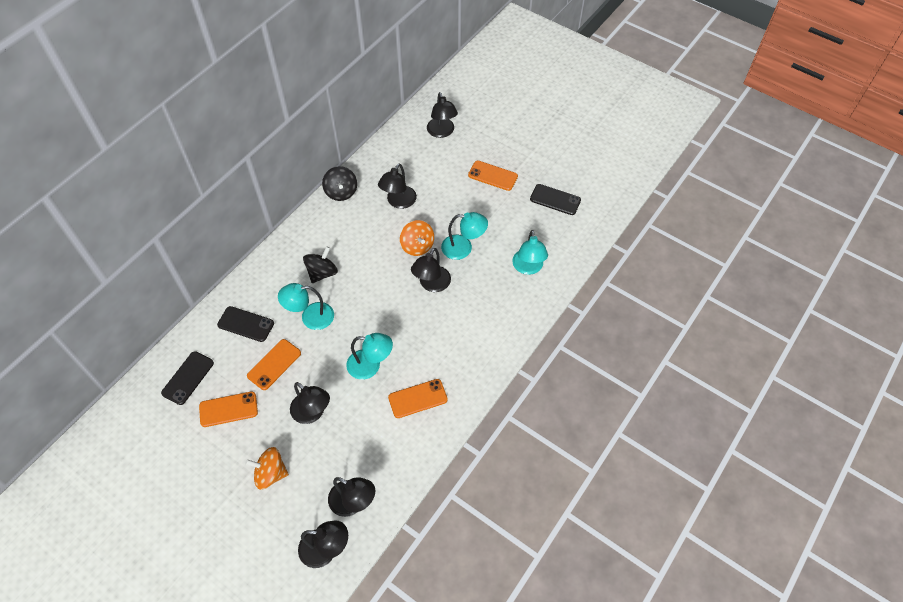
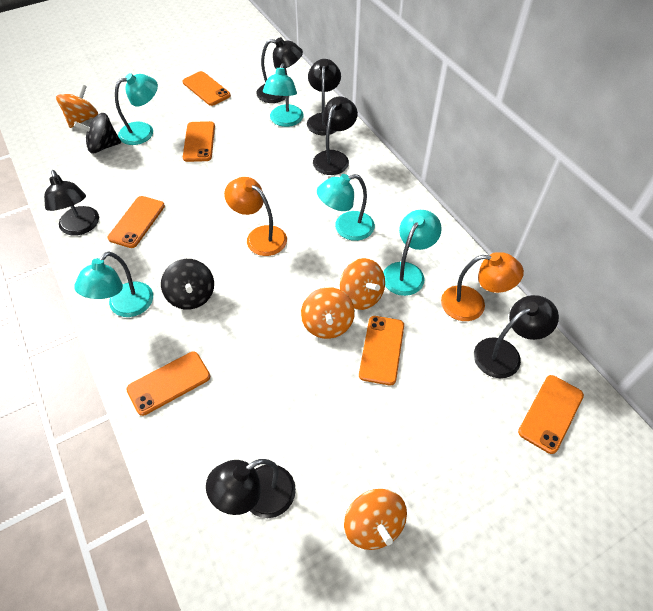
black phone: 3 -> 0
orange lamp: 0 -> 2
orange phone: 4 -> 6
orange spinning top: 2 -> 4
turquoise lamp: 4 -> 5

